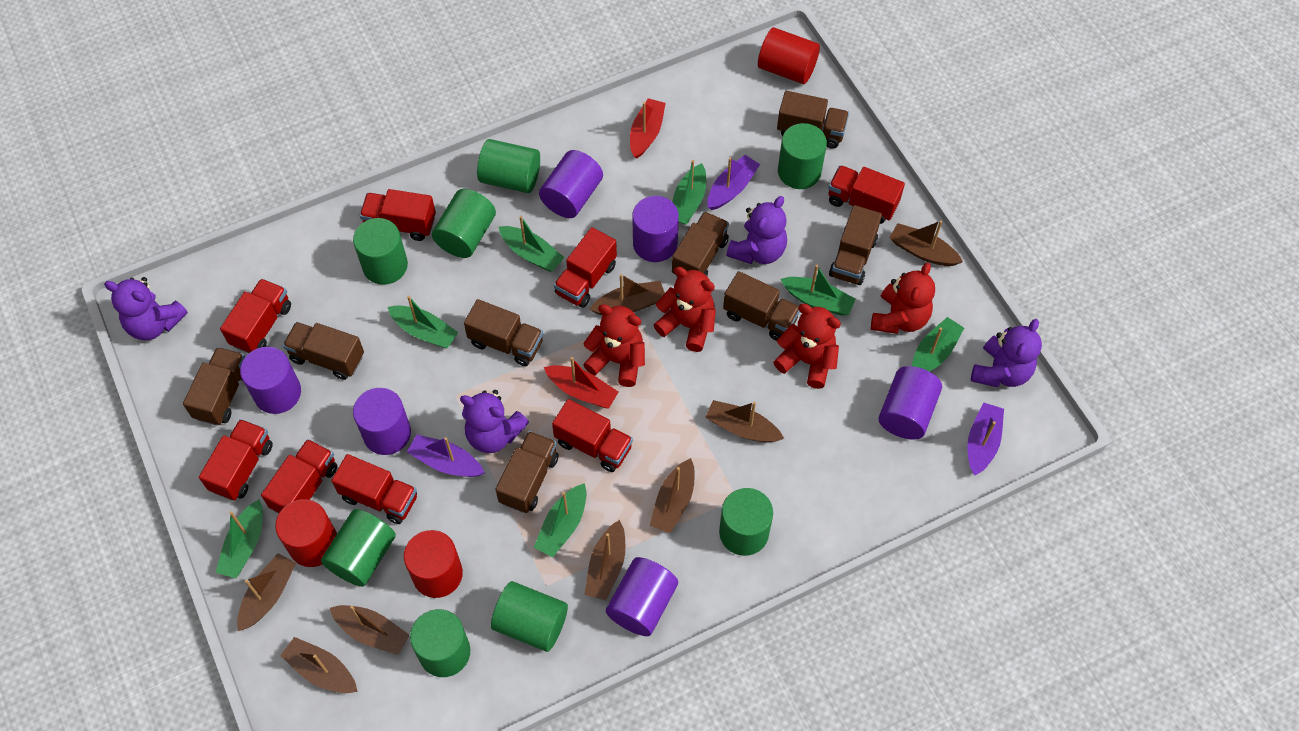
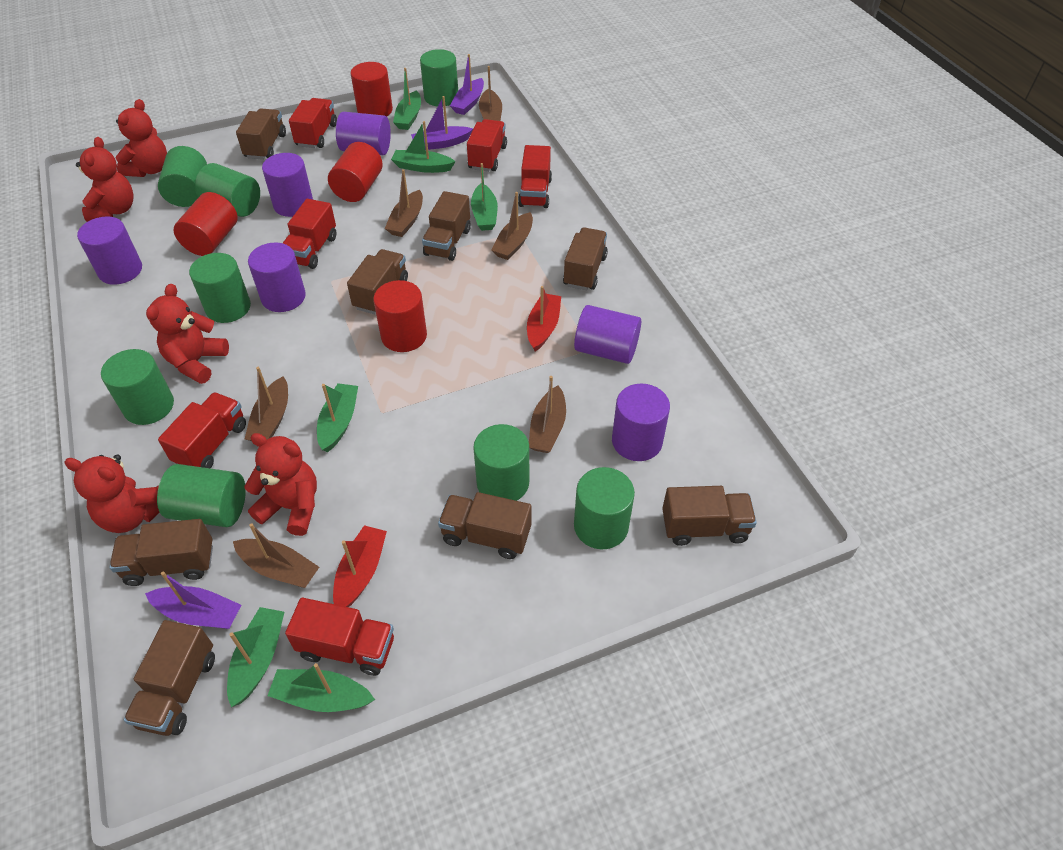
brown boat: 8 -> 6
green boat: 7 -> 6
purple teddy bear: 4 -> 0
red cylinder: 3 -> 4
red teddy bear: 4 -> 5
red truck: 8 -> 6

